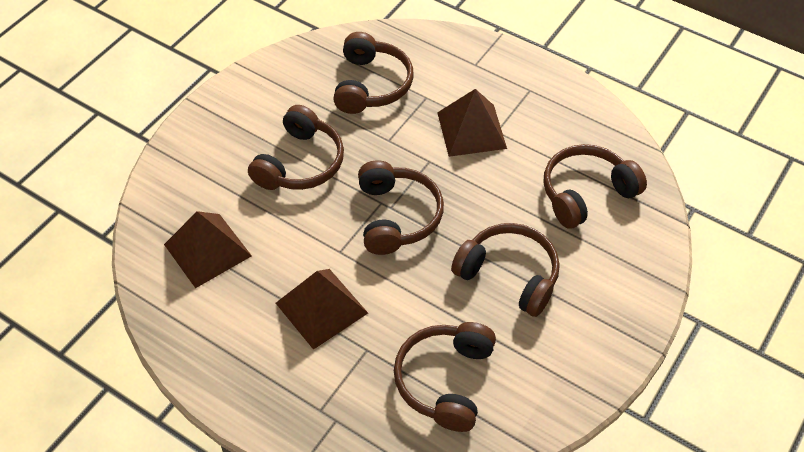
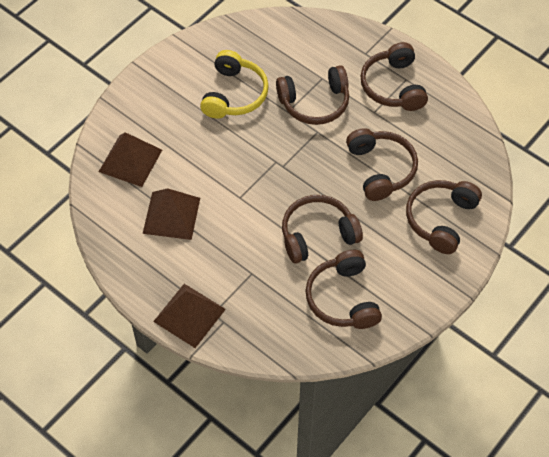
yellow headphones: 0 -> 1

